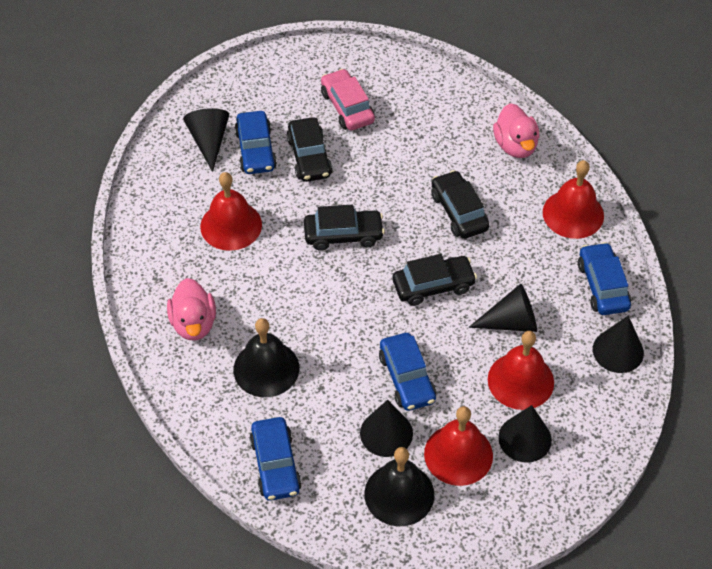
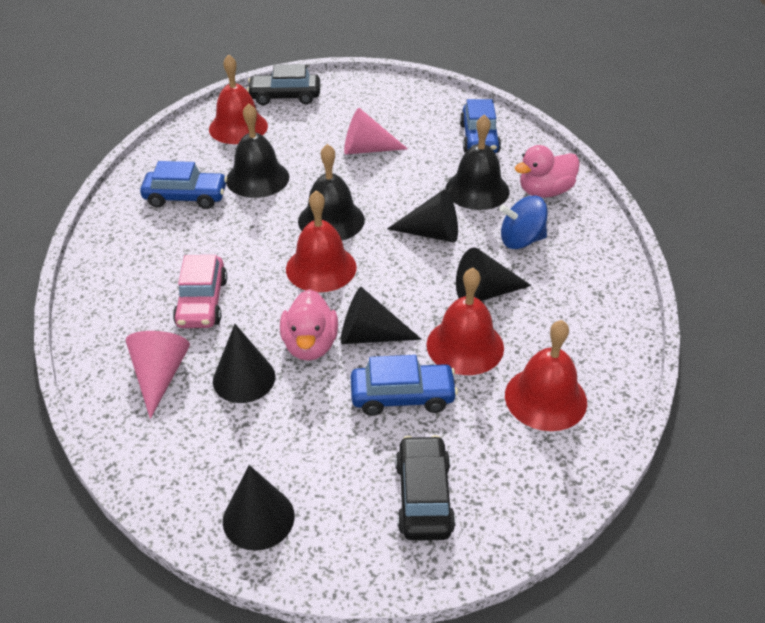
black bell: 2 -> 3
black car: 4 -> 2
blue car: 4 -> 3
blue spinning top: 0 -> 1
pink cone: 0 -> 2

